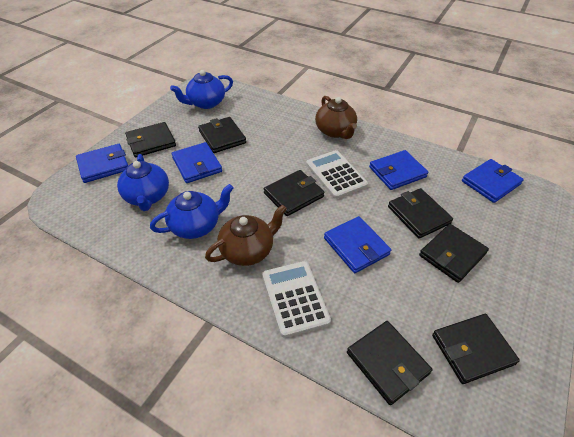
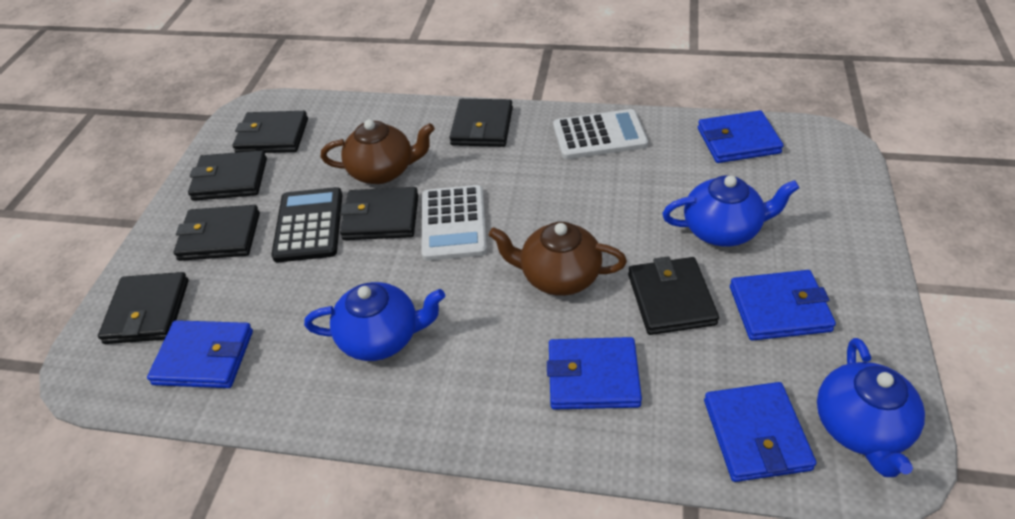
black calculator: 0 -> 1

